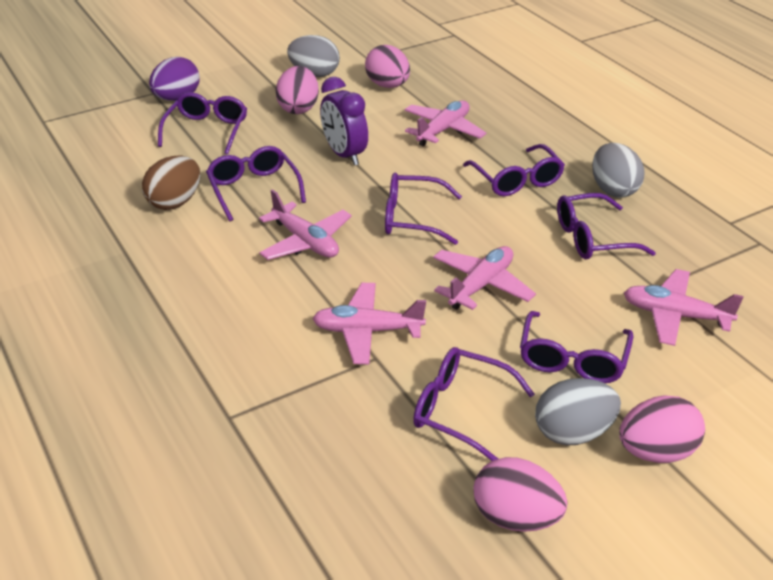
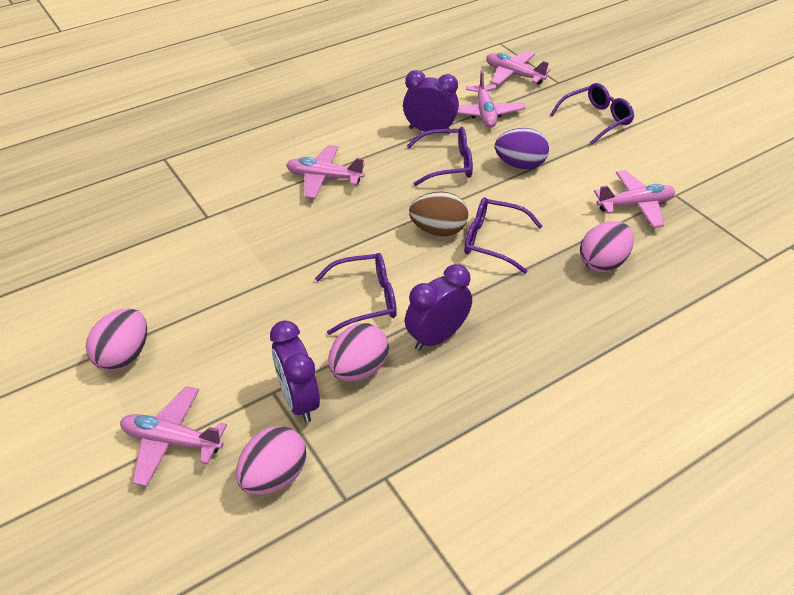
grey egg: 3 -> 0
purple clock: 1 -> 3
purple glasses: 7 -> 4

